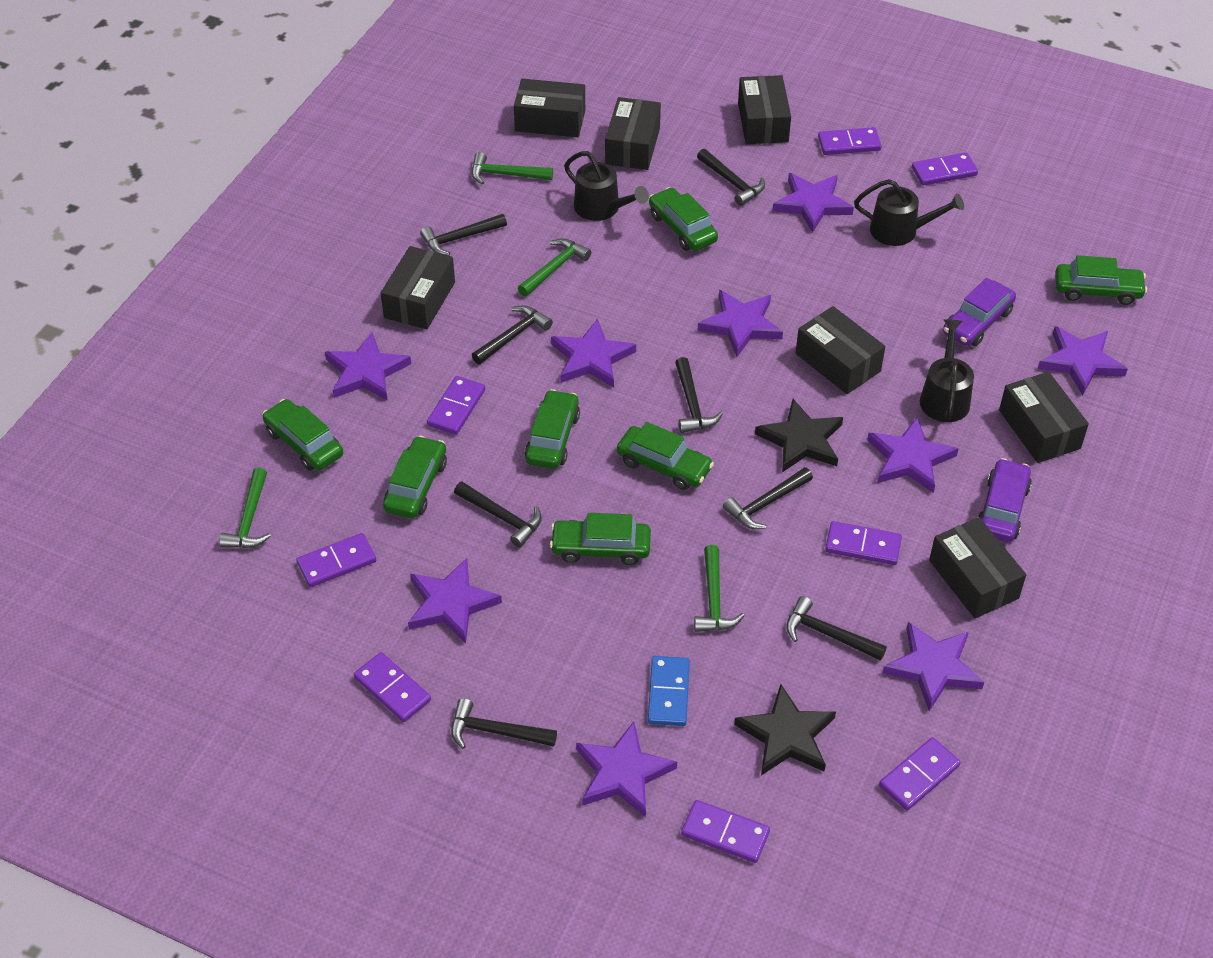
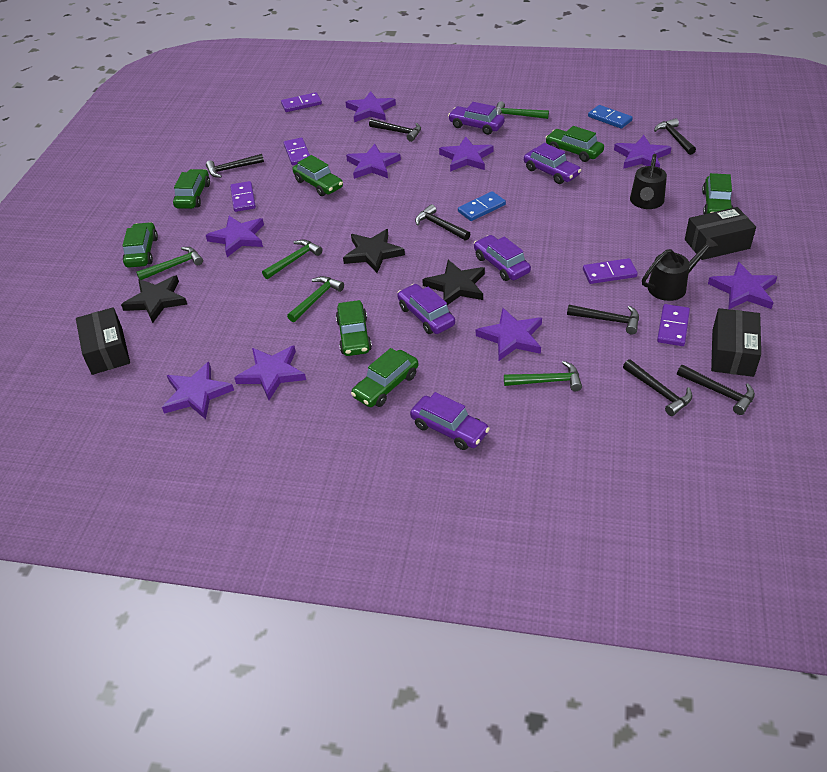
black box: 7 -> 3
black hammer: 8 -> 7
black star: 2 -> 3
black watering can: 3 -> 2
blue domino: 1 -> 2
green hammer: 4 -> 5
purple car: 2 -> 5
purple domino: 8 -> 5

